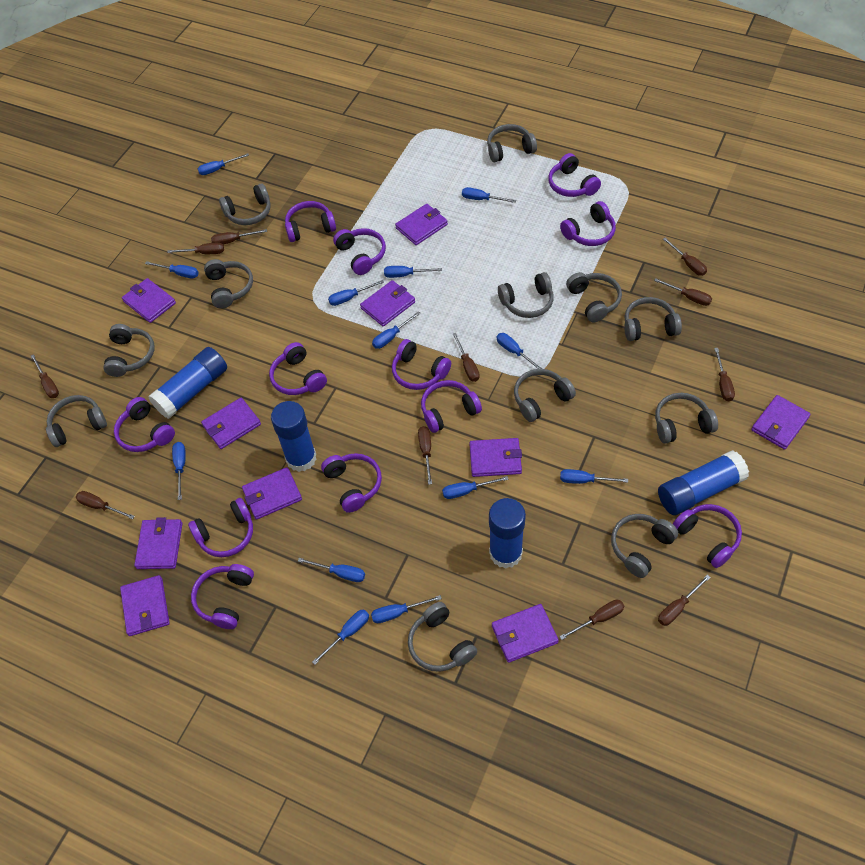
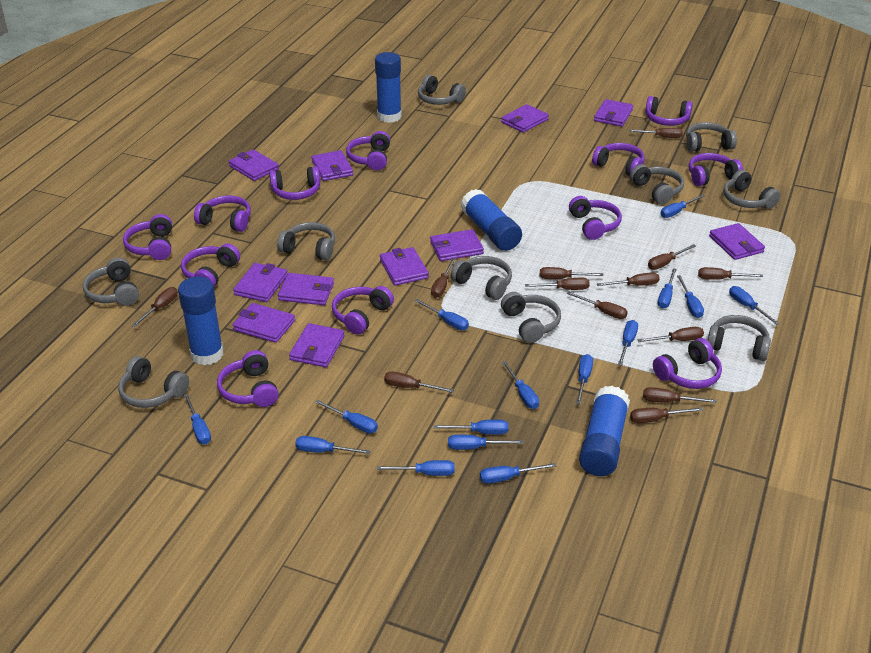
blue screwdriver: 13 -> 15
brown screwdriver: 11 -> 13
grey headphones: 12 -> 10
purple wallet: 10 -> 11

